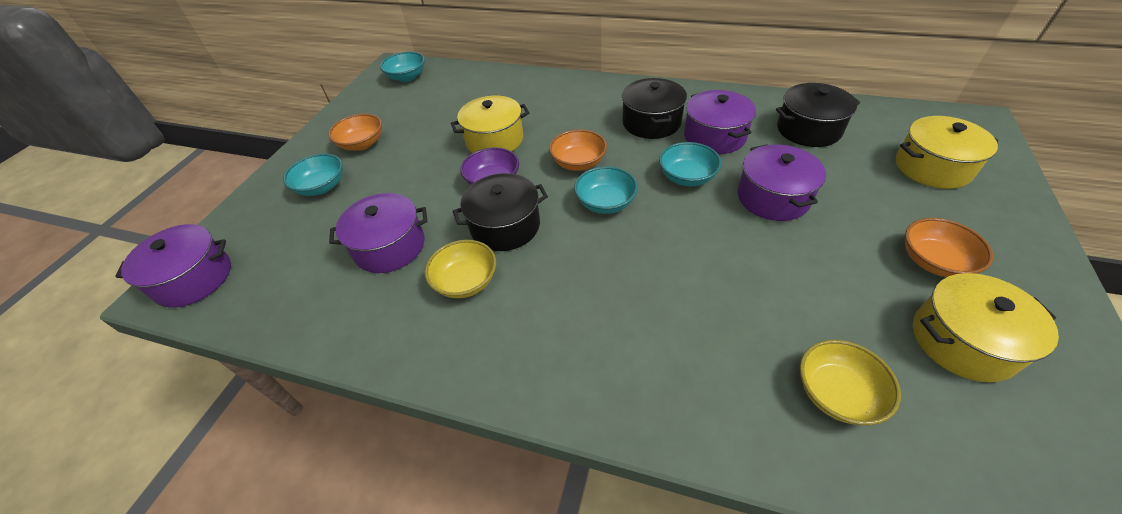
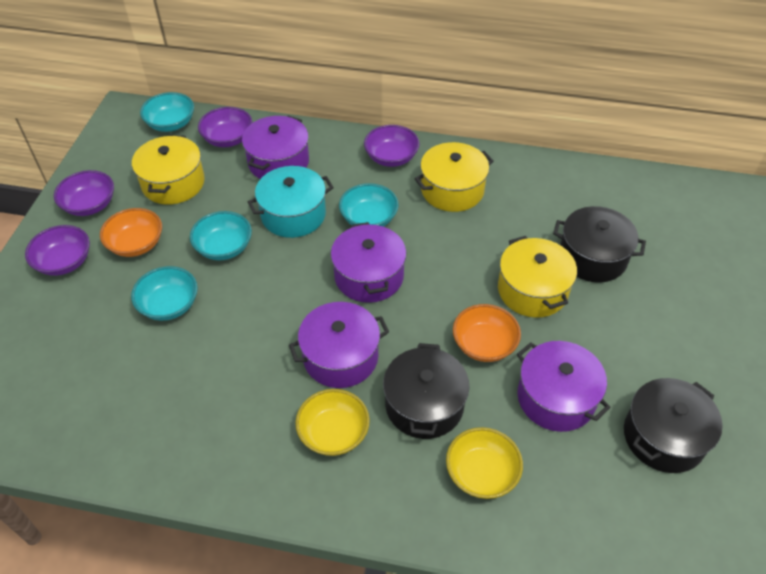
orange bowl: 3 -> 2
purple bowl: 1 -> 4
turquoise pot: 0 -> 1

